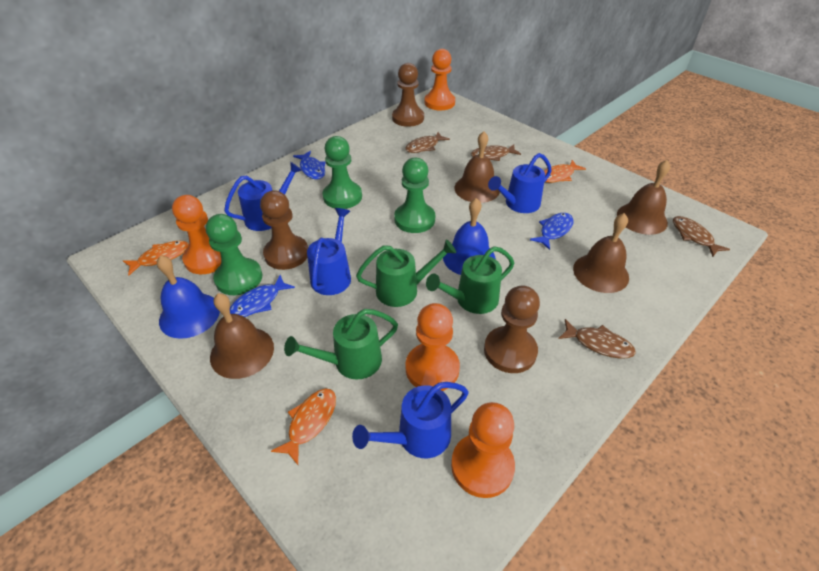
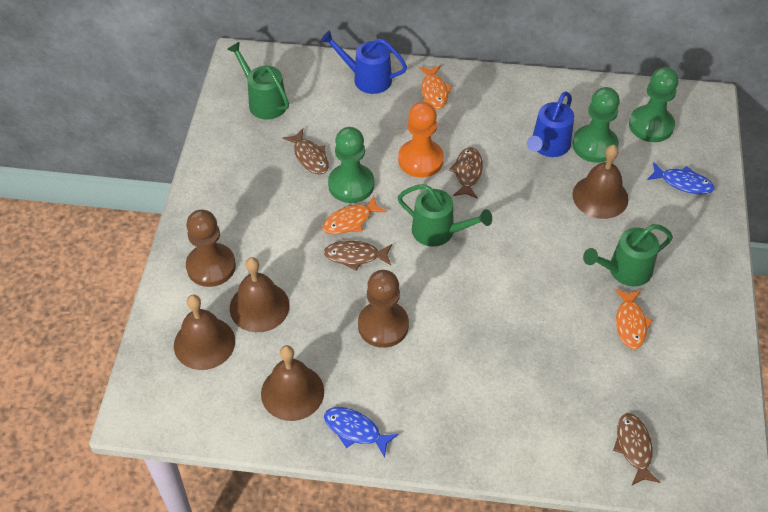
blue bell: 2 -> 0
blue fish: 3 -> 2
blue watering can: 4 -> 2
brown pawn: 3 -> 2
orange pawn: 4 -> 1

